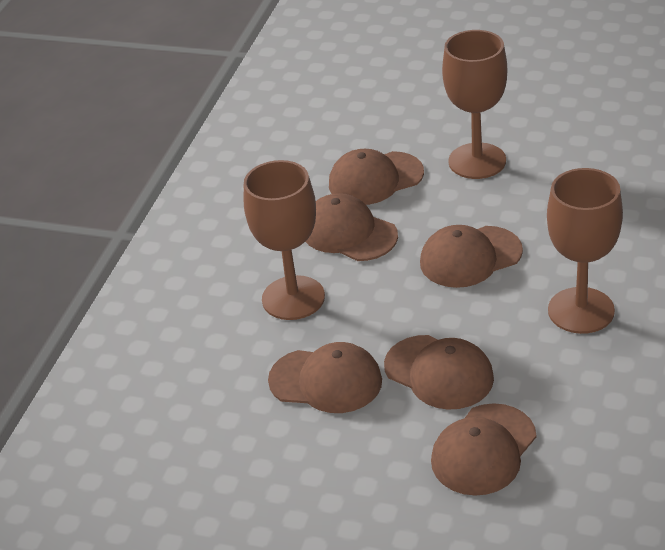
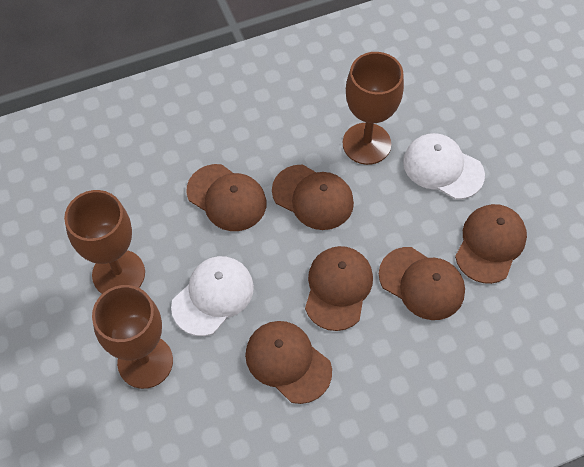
white cap: 0 -> 2

